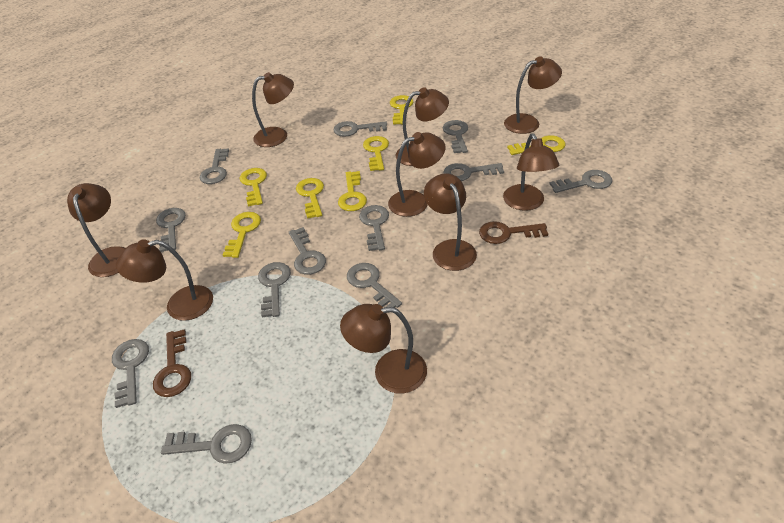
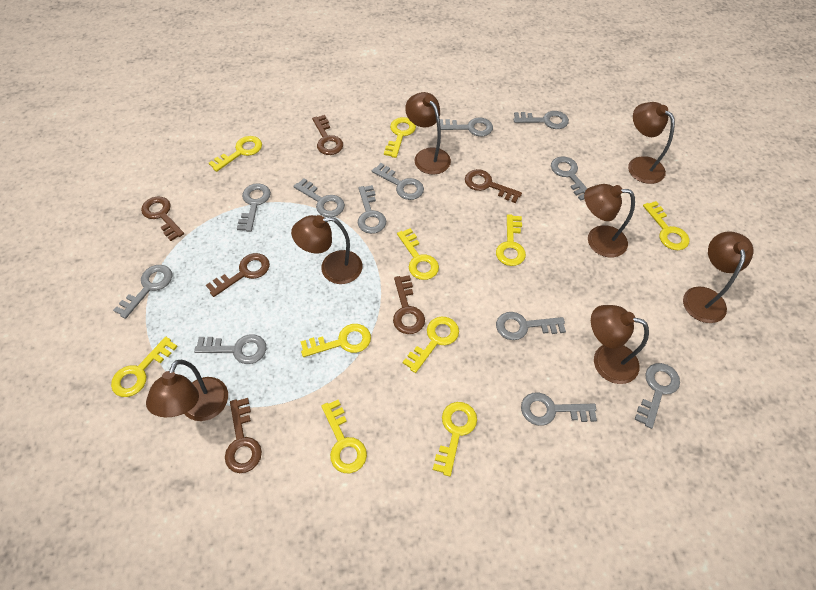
brown key: 2 -> 6
brown lamp: 9 -> 7
yellow key: 7 -> 10

